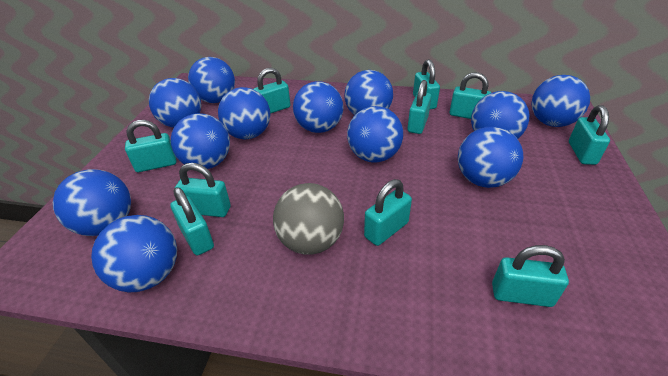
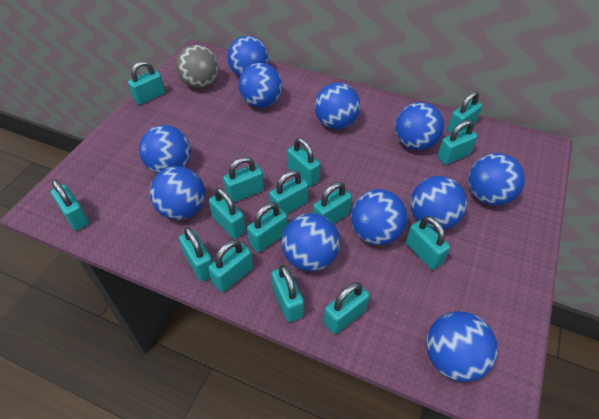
blue ball: 12 -> 11
turquoise padlock: 10 -> 15

